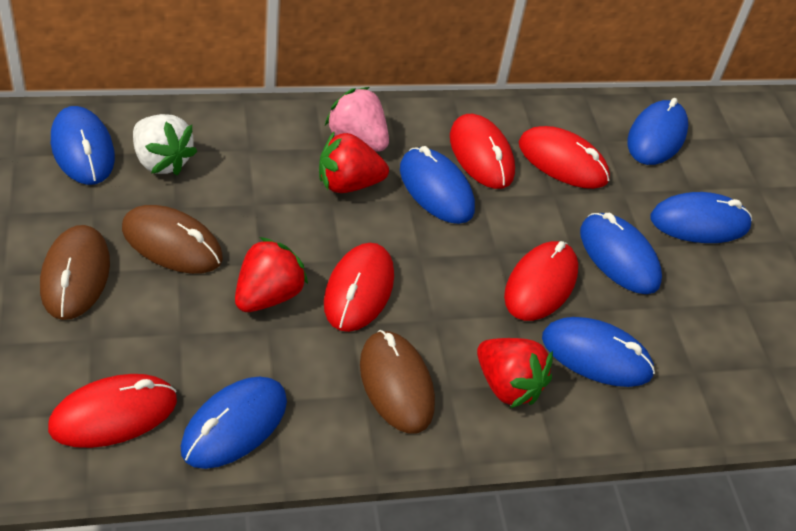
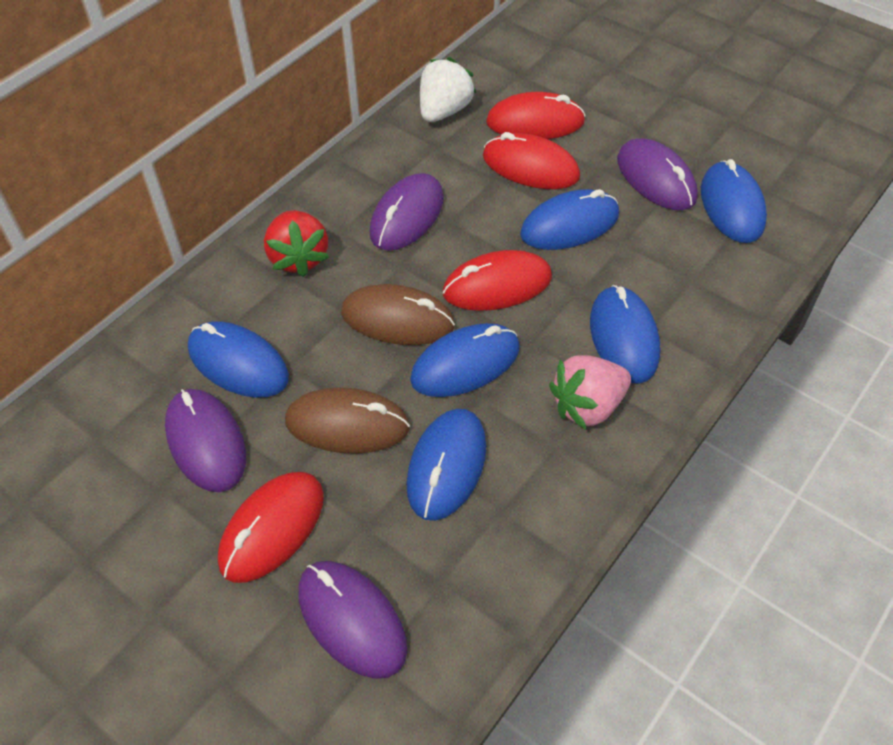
blue mouse: 7 -> 6
brown mouse: 3 -> 2
purple mouse: 0 -> 4
red mouse: 5 -> 4
red strawberry: 3 -> 1

